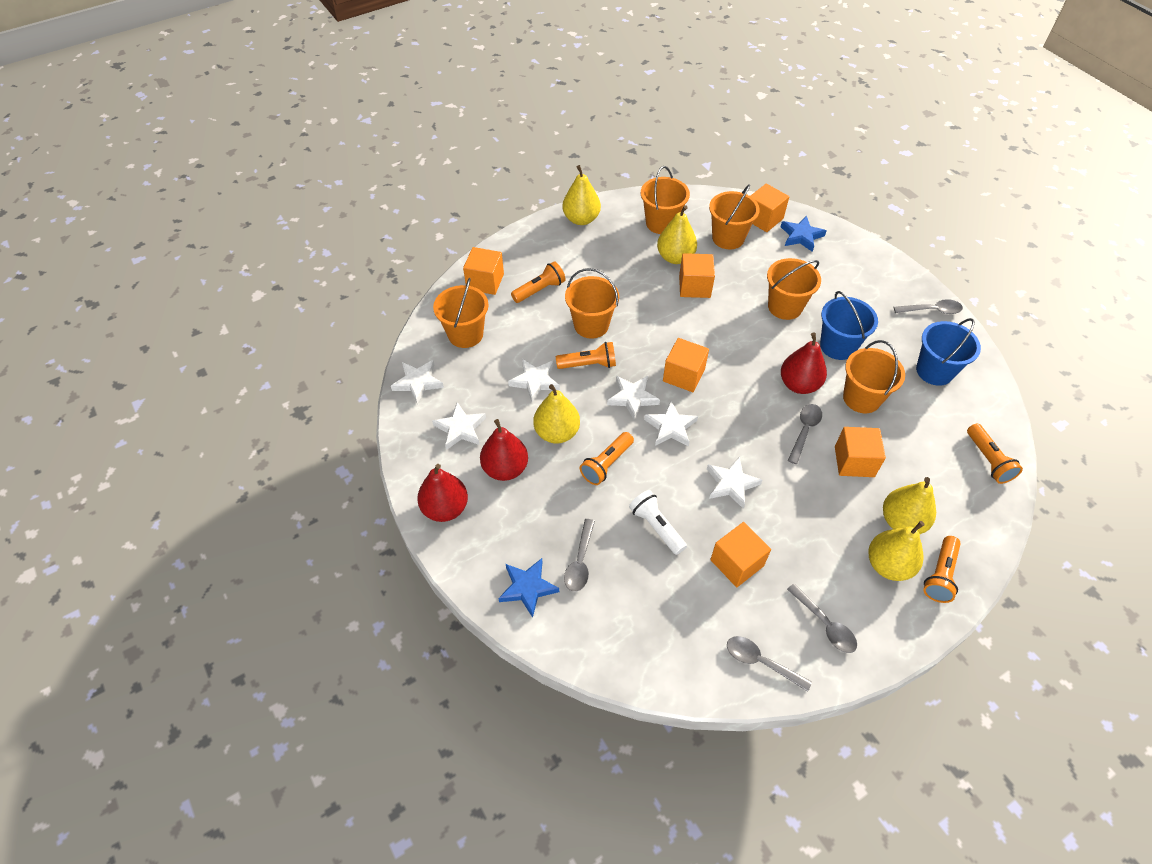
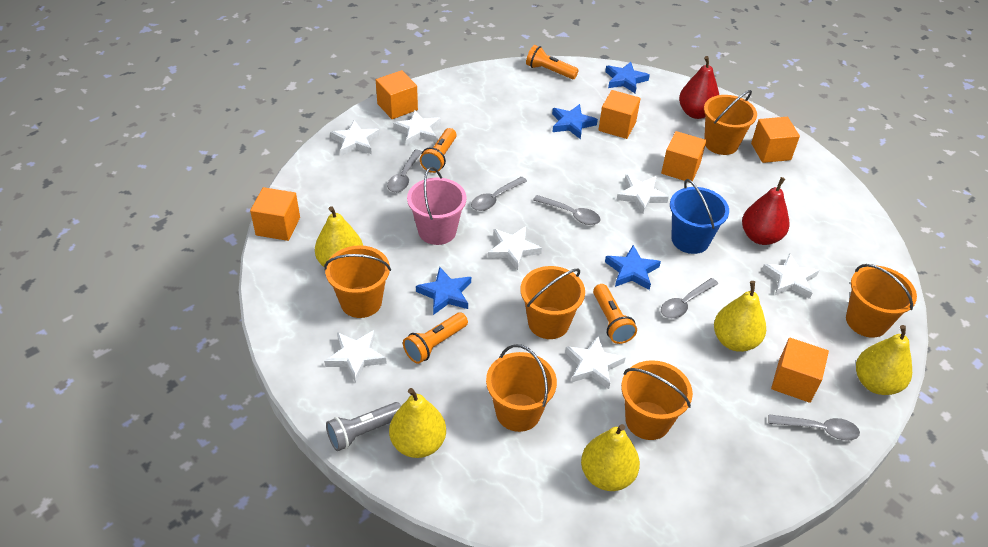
blue bucket: 2 -> 1
blue star: 2 -> 4
grey flashlight: 0 -> 1
orange flashlight: 5 -> 4
pink bucket: 0 -> 1
red pear: 3 -> 2
white flashlight: 1 -> 0
white star: 6 -> 7

